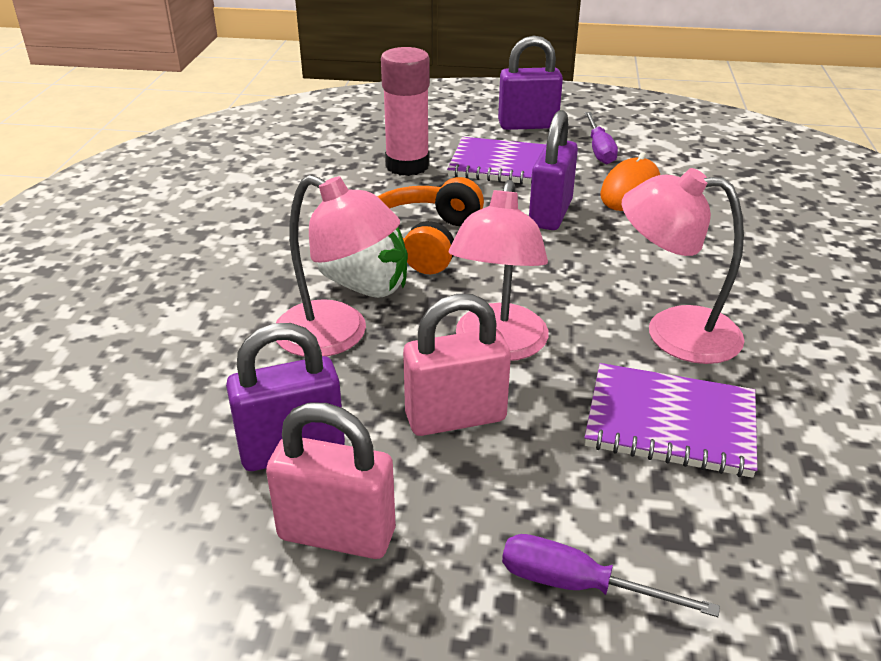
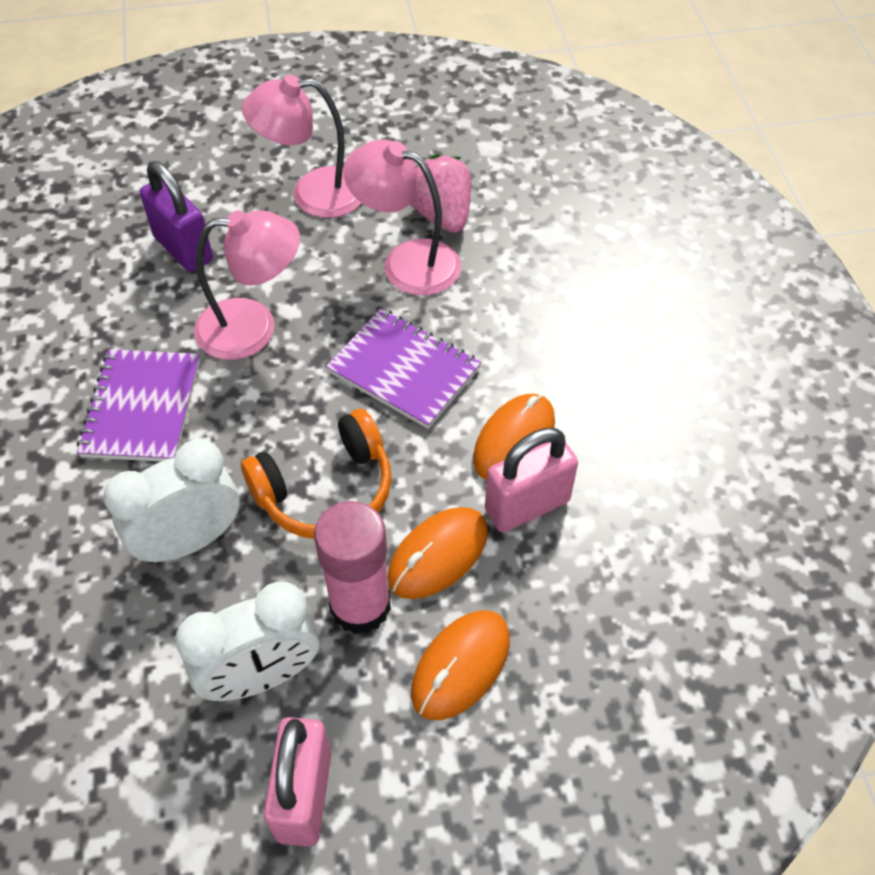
orange mouse: 1 -> 3
pink strawberry: 0 -> 1
purple padlock: 3 -> 1
purple screwdriver: 2 -> 0
white clock: 0 -> 2
white strawberry: 1 -> 0

